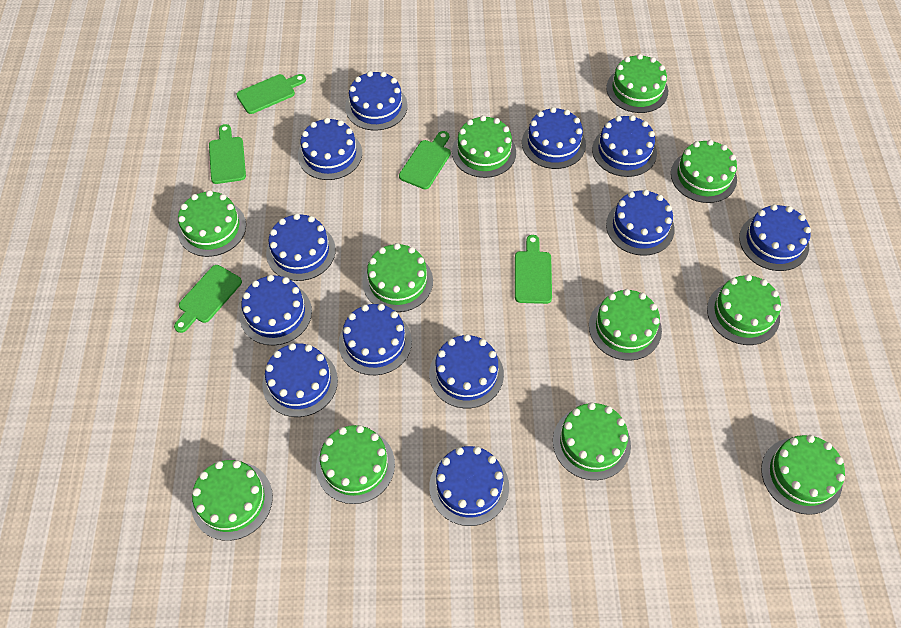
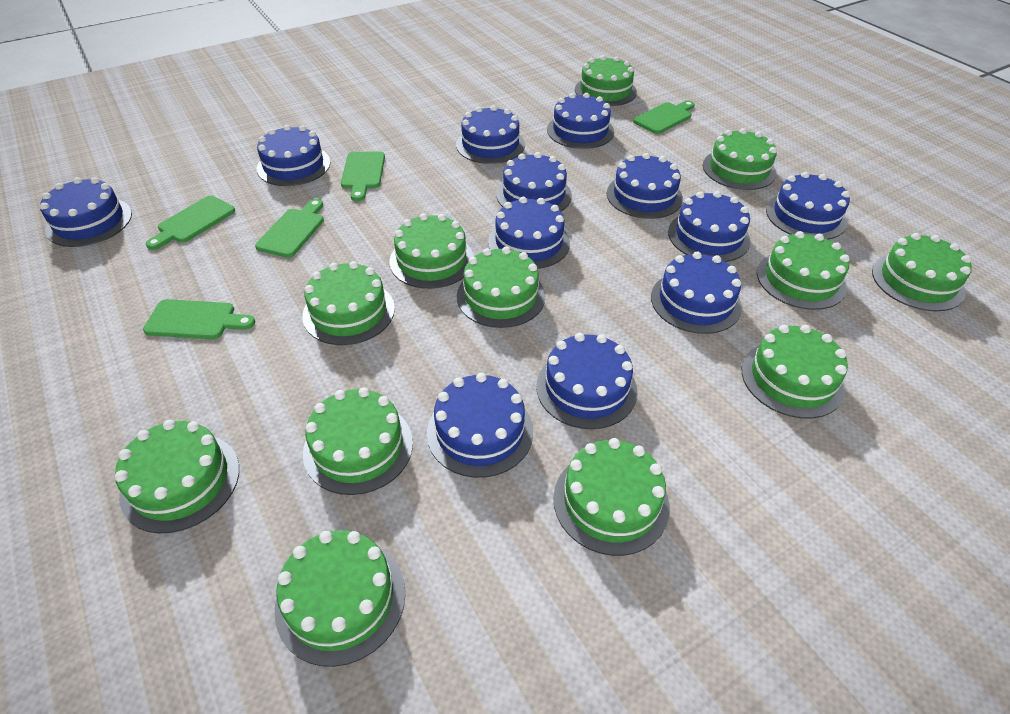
green cake: 11 -> 12

